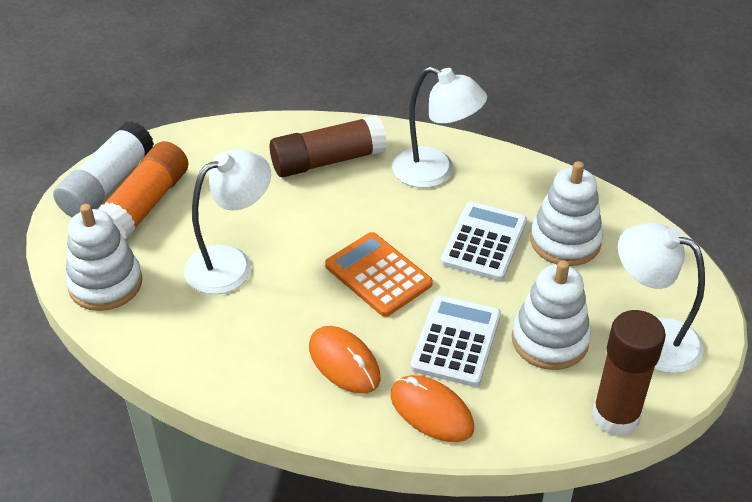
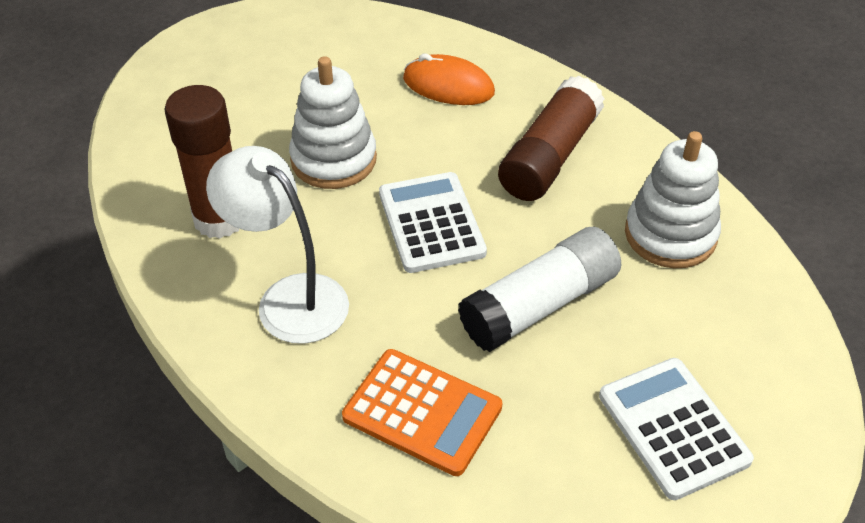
orange glue stick: 1 -> 0
orange mouse: 2 -> 1
white lamp: 3 -> 1
white stacking toy: 3 -> 2

